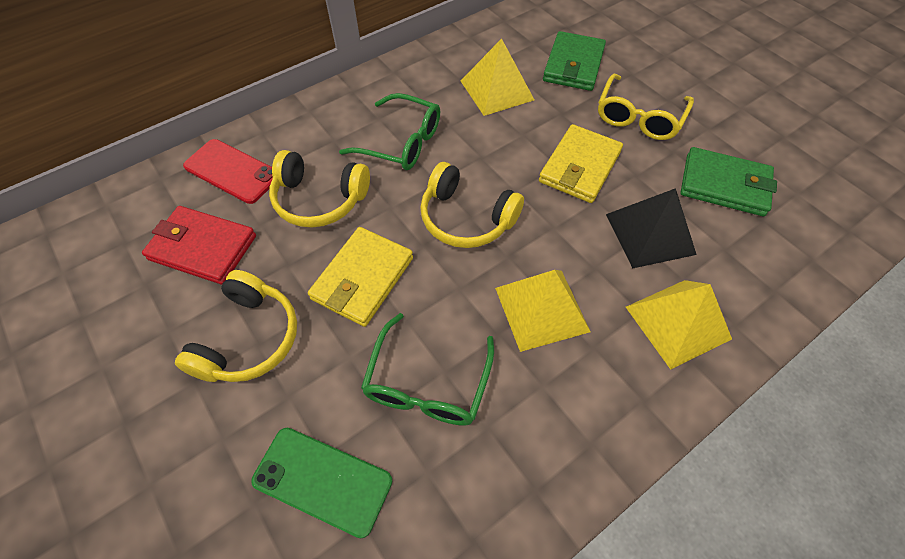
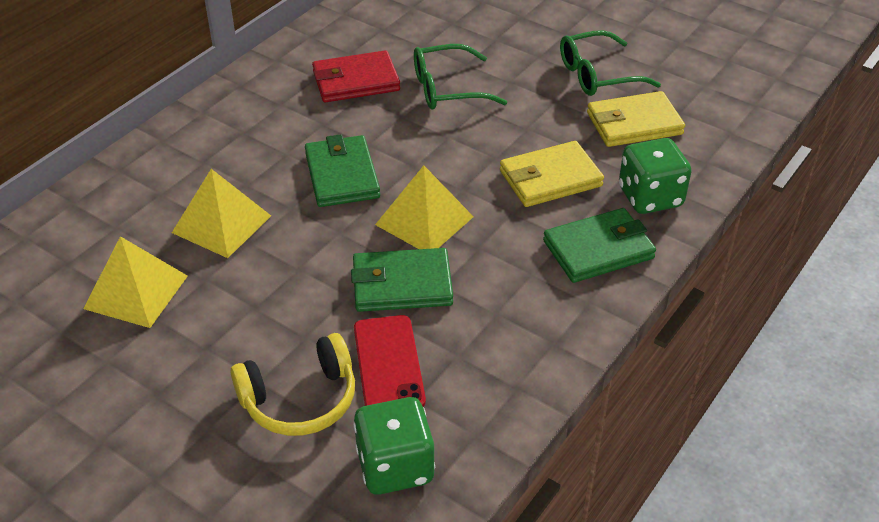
black pyramid: 1 -> 0
green dice: 0 -> 2
green phone: 1 -> 0
green wallet: 2 -> 3
yellow glasses: 1 -> 0
yellow headphones: 3 -> 1

